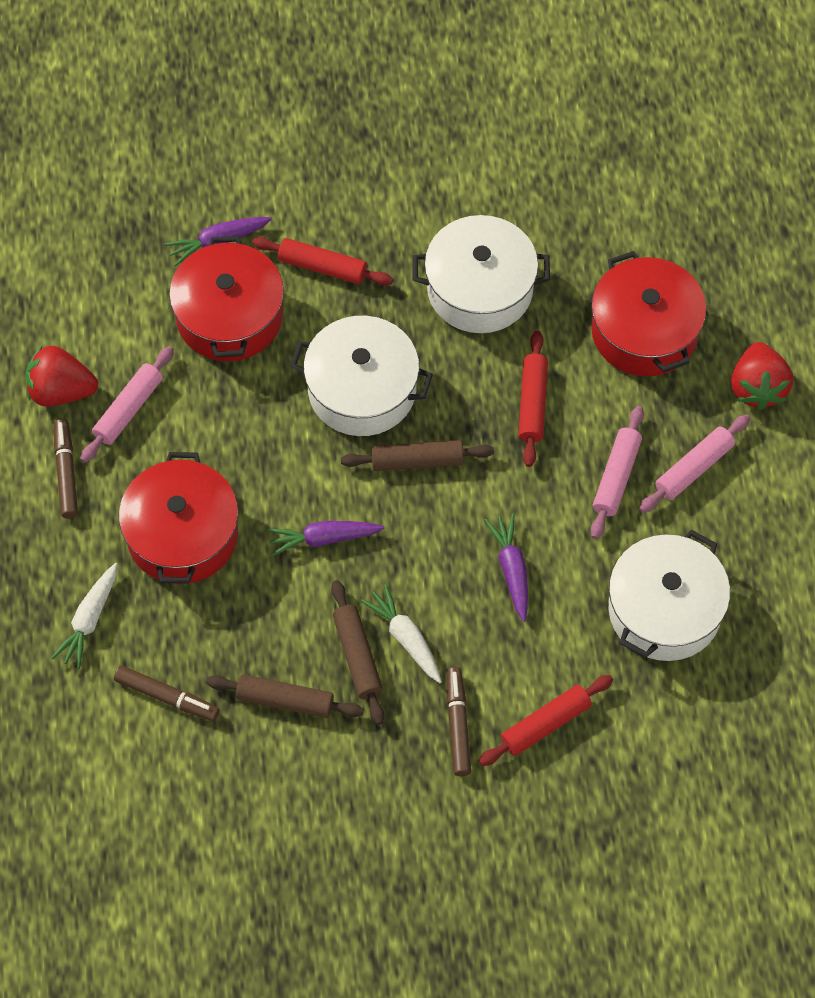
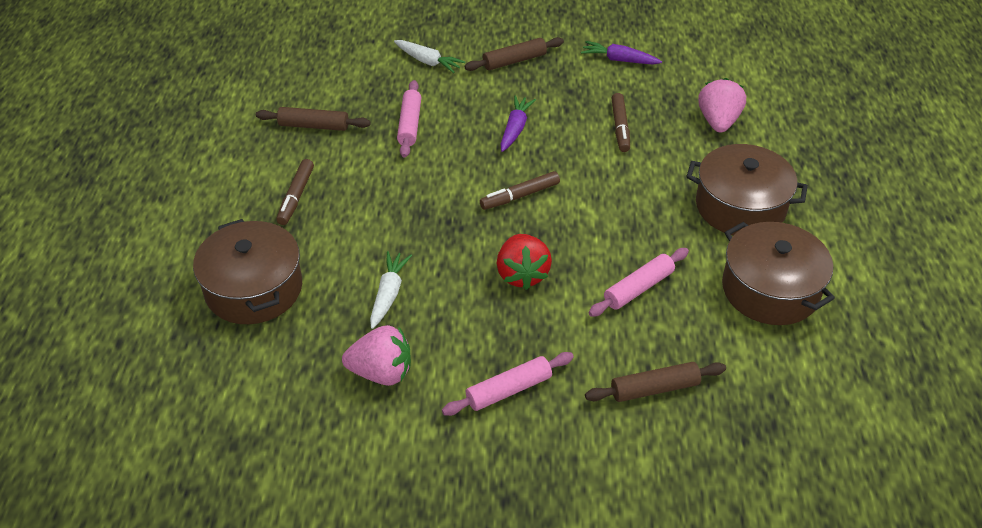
brown pot: 0 -> 3
pink strawberry: 0 -> 2
purple carrot: 3 -> 2
red pot: 3 -> 0
red rolling pin: 3 -> 0
red strawberry: 2 -> 1
white pot: 3 -> 0

